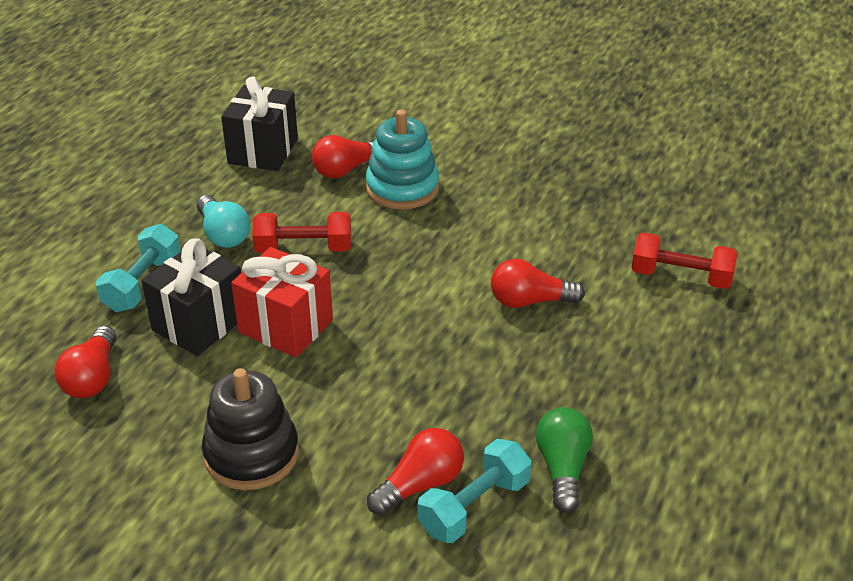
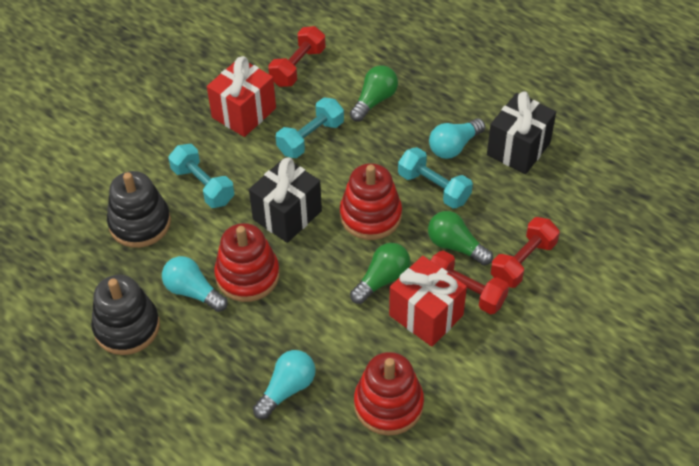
black stacking toy: 1 -> 2
green light bulb: 1 -> 3
red dumbbell: 2 -> 3
red gift: 1 -> 2
red light bulb: 4 -> 0
red stacking toy: 0 -> 3
turquoise dumbbell: 2 -> 3
turquoise light bulb: 1 -> 3
turquoise stacking toy: 1 -> 0

